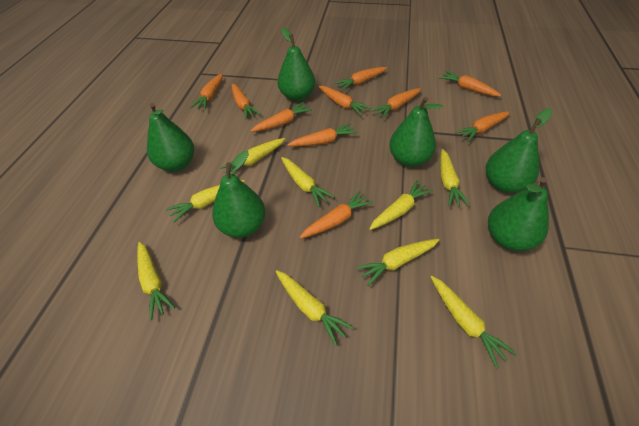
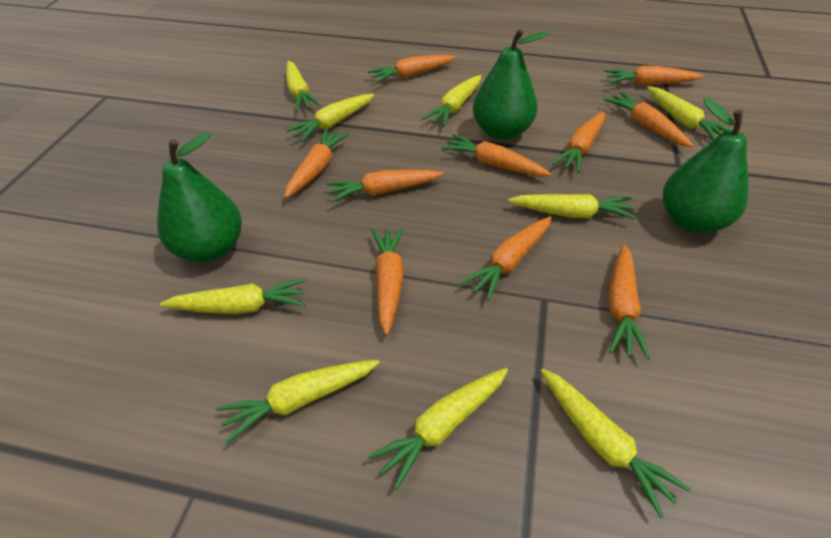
green pear: 6 -> 3

